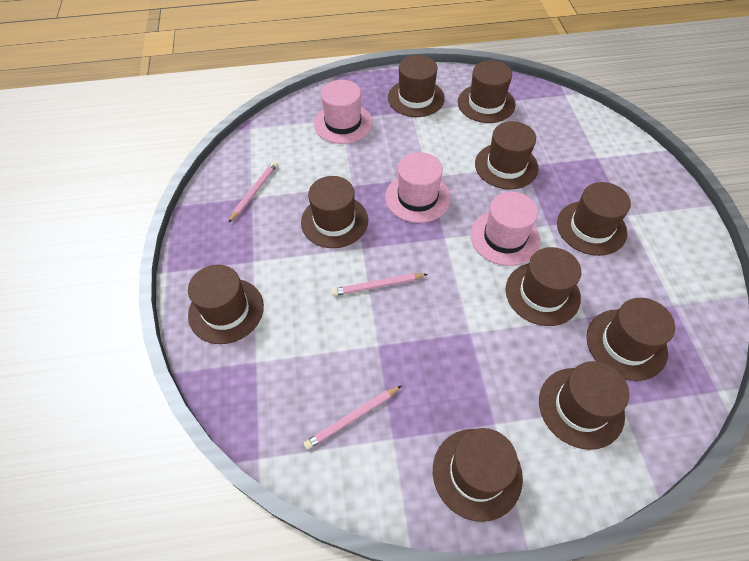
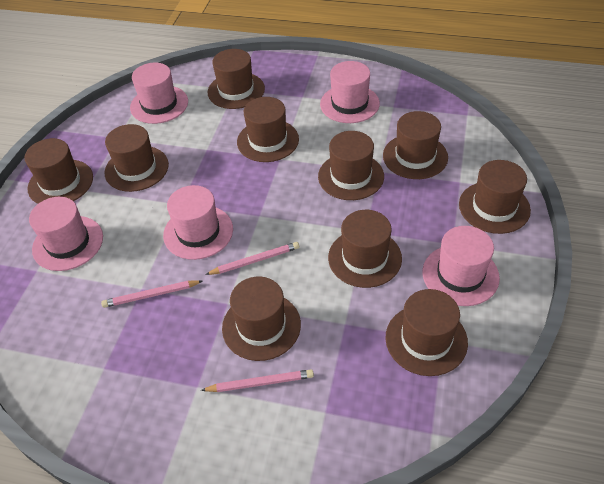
pink hat: 3 -> 5

